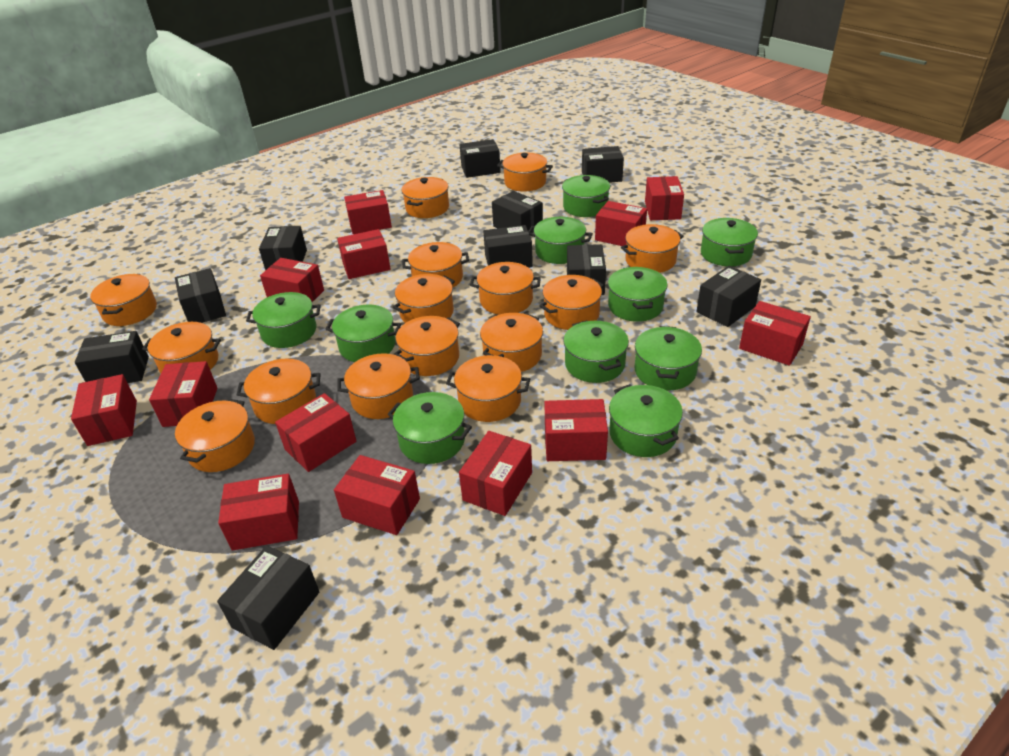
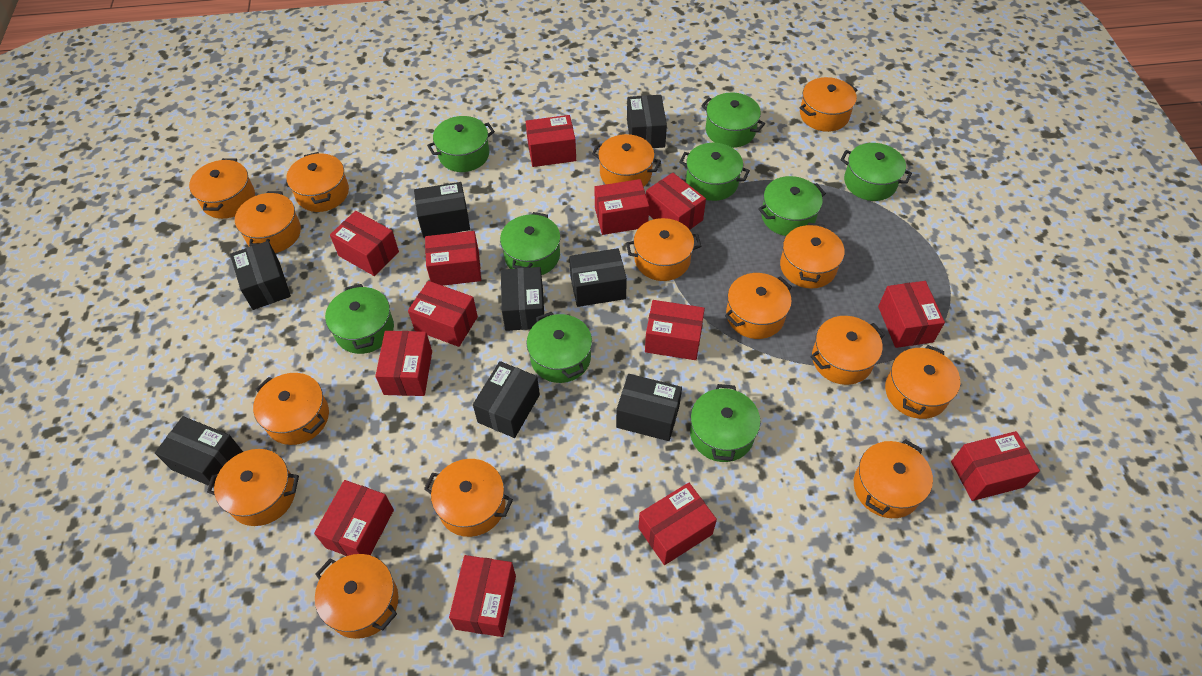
black box: 10 -> 8
green pot: 10 -> 9

